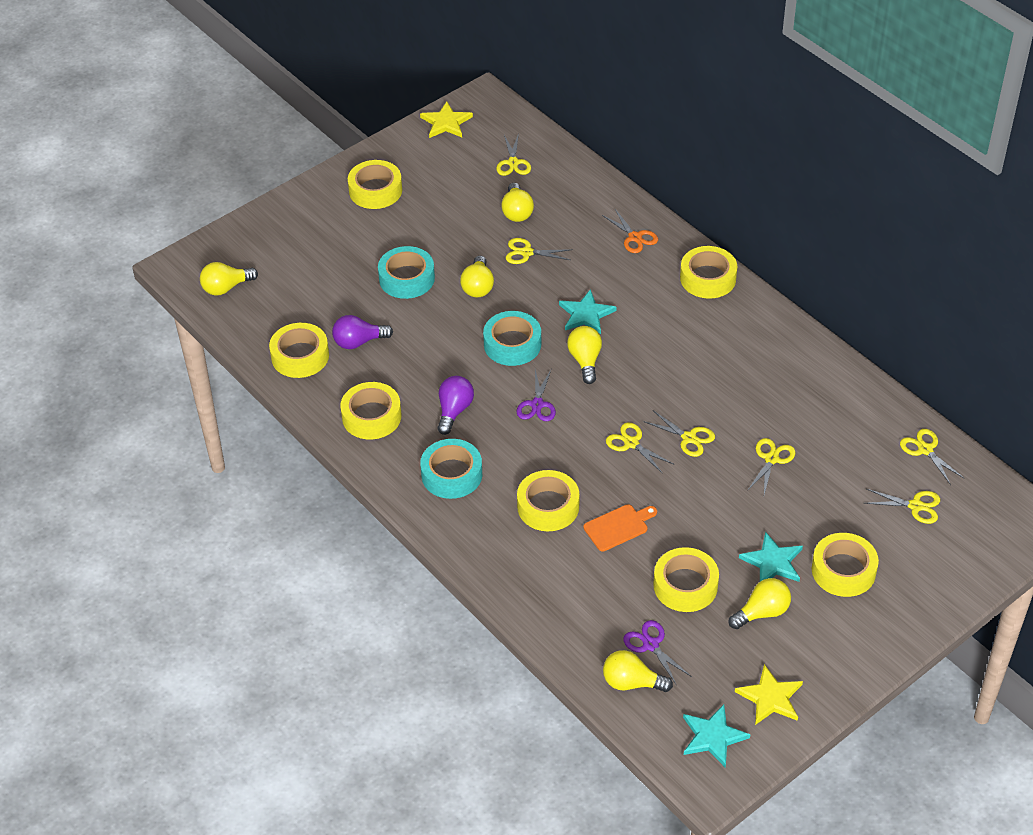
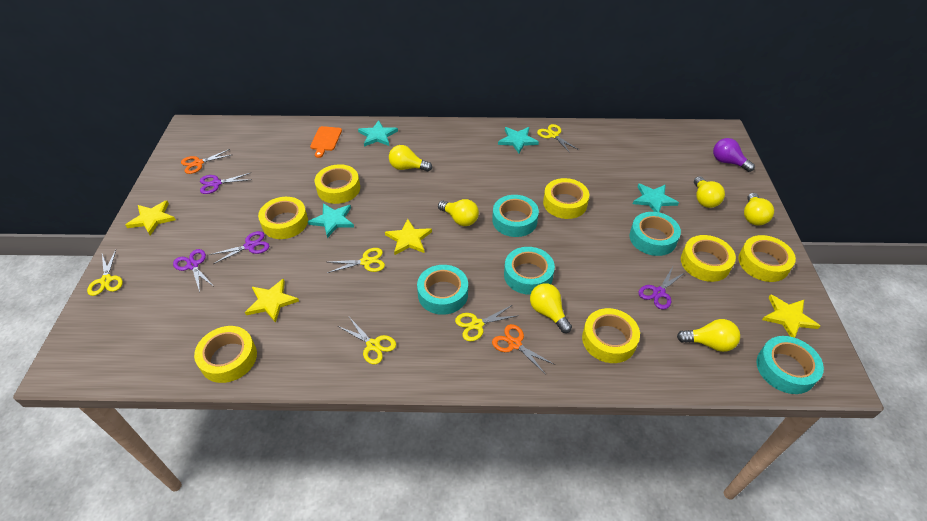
orange scissors: 1 -> 2
purple light bulb: 2 -> 1
purple scissors: 2 -> 4
turquoise star: 3 -> 4
turquoise tape: 3 -> 5
yellow scissors: 7 -> 5
yellow star: 2 -> 4

